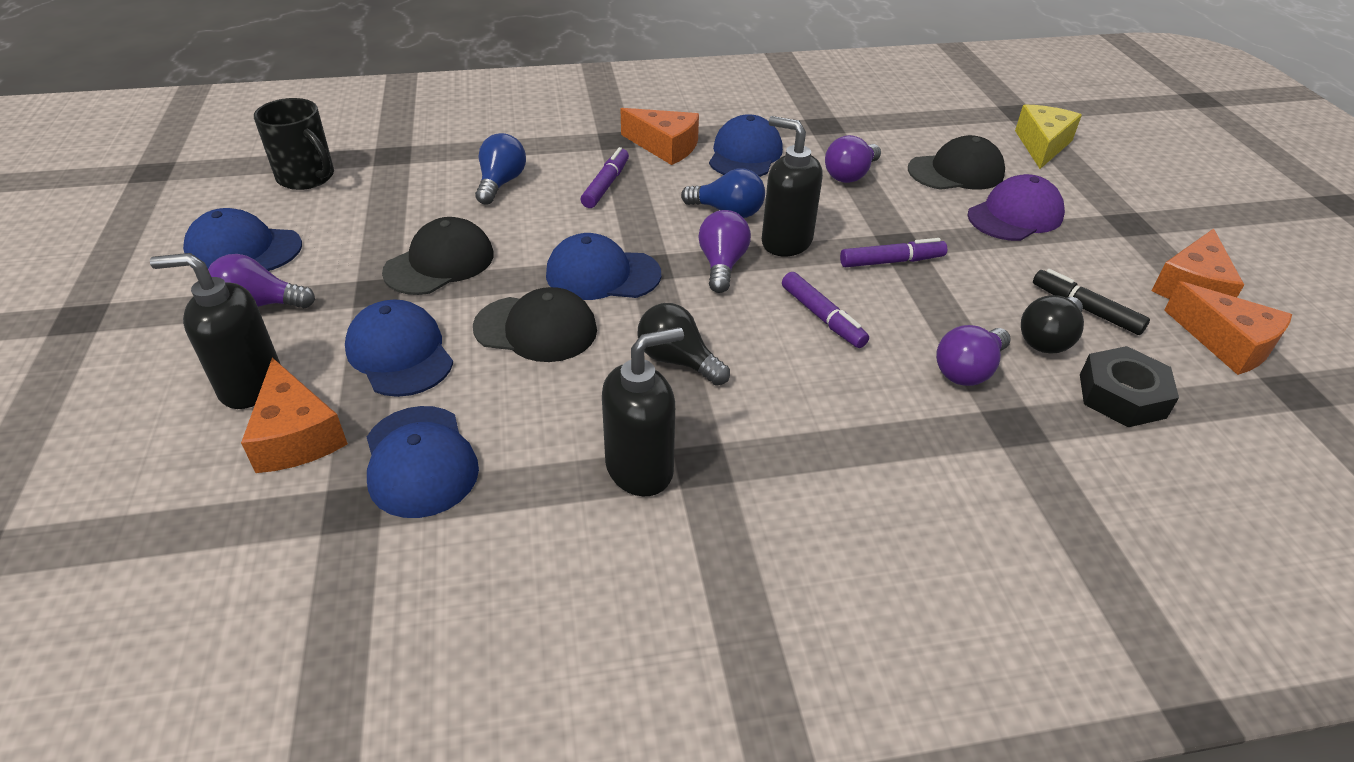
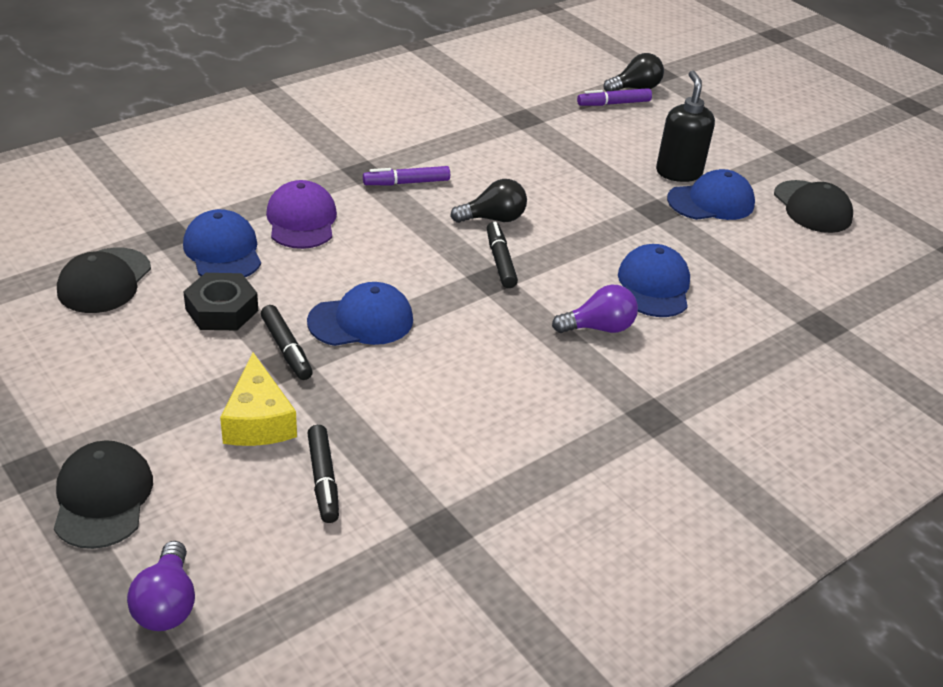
black marker: 1 -> 3
black mug: 1 -> 0
black soap dispenser: 3 -> 1
blue cap: 5 -> 4
blue light bulb: 2 -> 0
orange cheese: 4 -> 0
purple light bulb: 4 -> 2
purple marker: 3 -> 2

